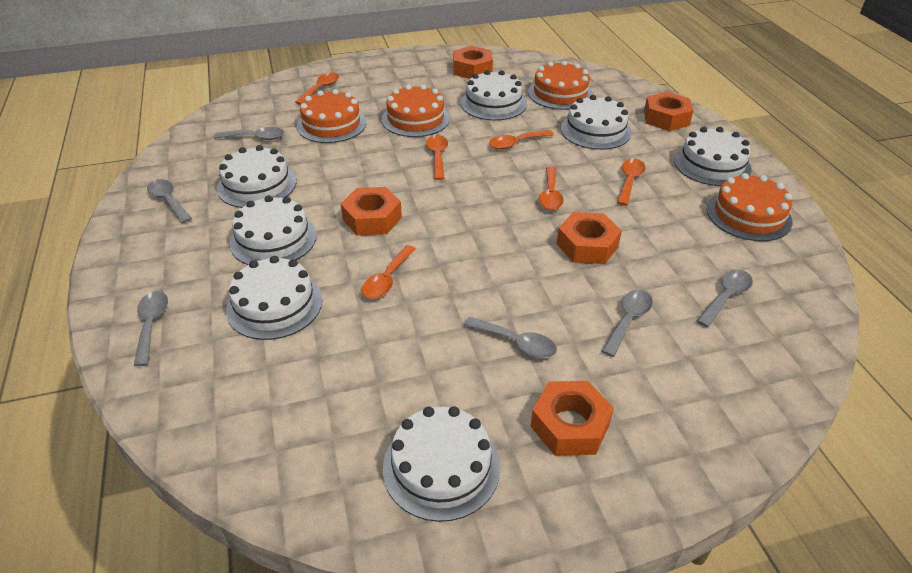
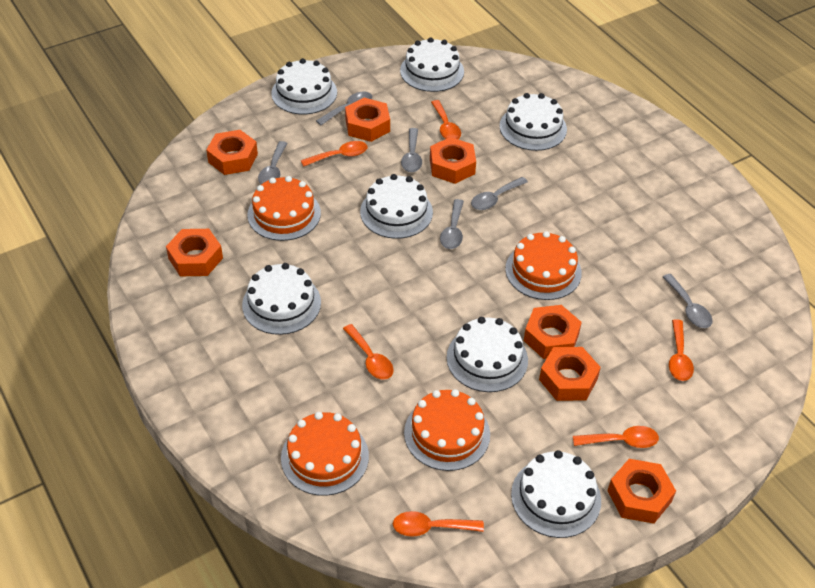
orange nut: 5 -> 7

